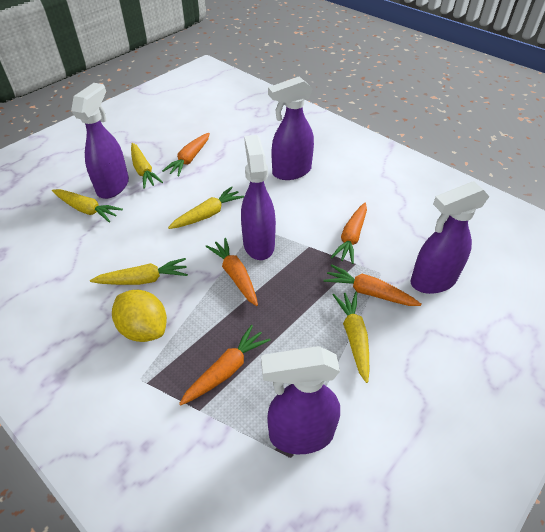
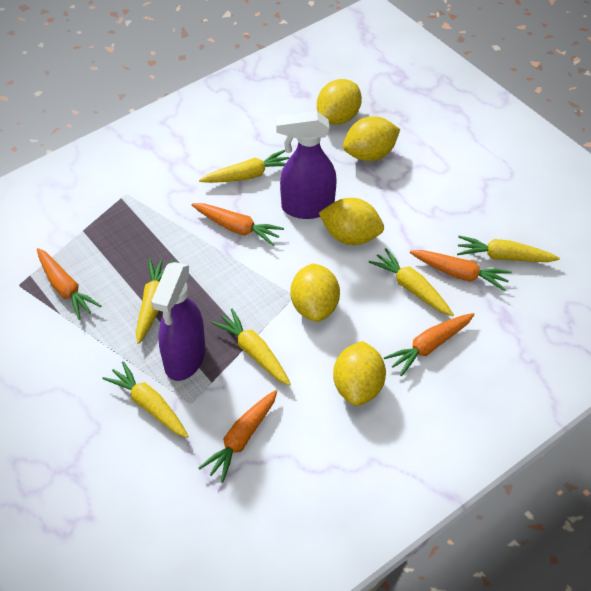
purple spray bottle: 5 -> 2
yellow carrot: 5 -> 6
yellow lemon: 1 -> 5

